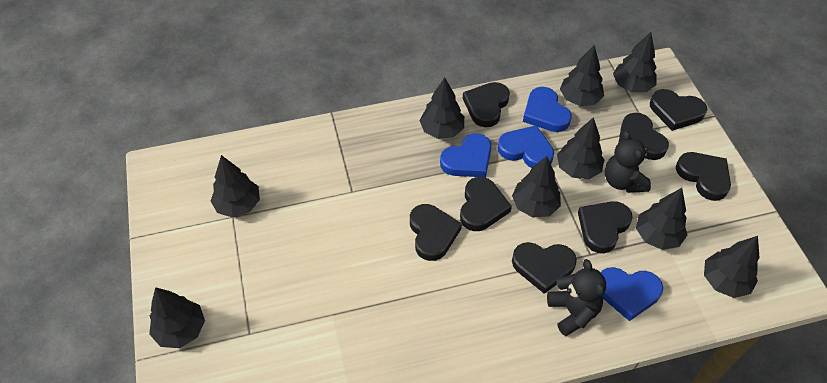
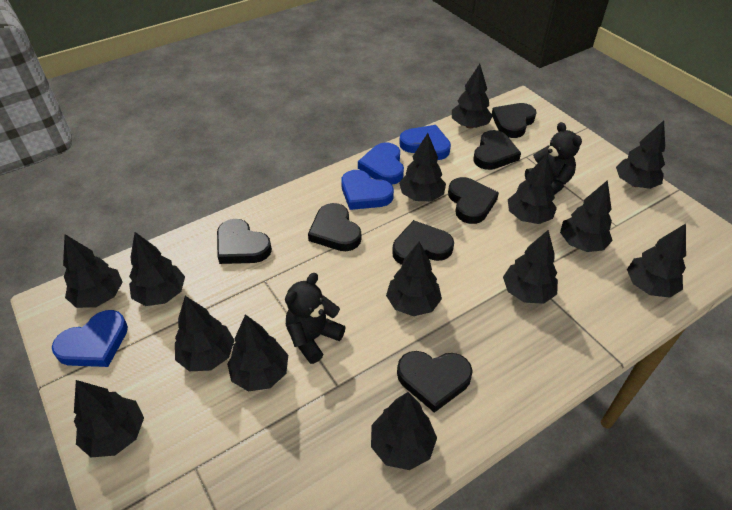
black heart: 8 -> 7
black tree: 9 -> 14

